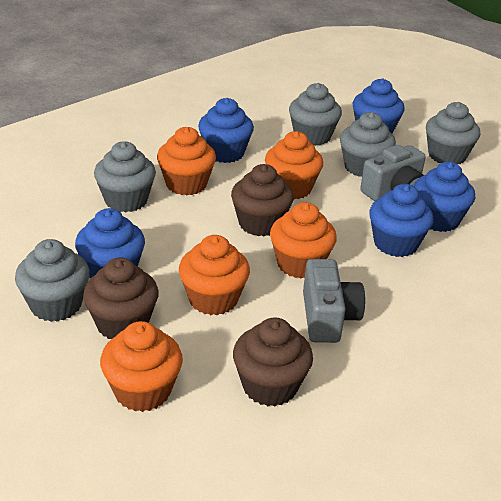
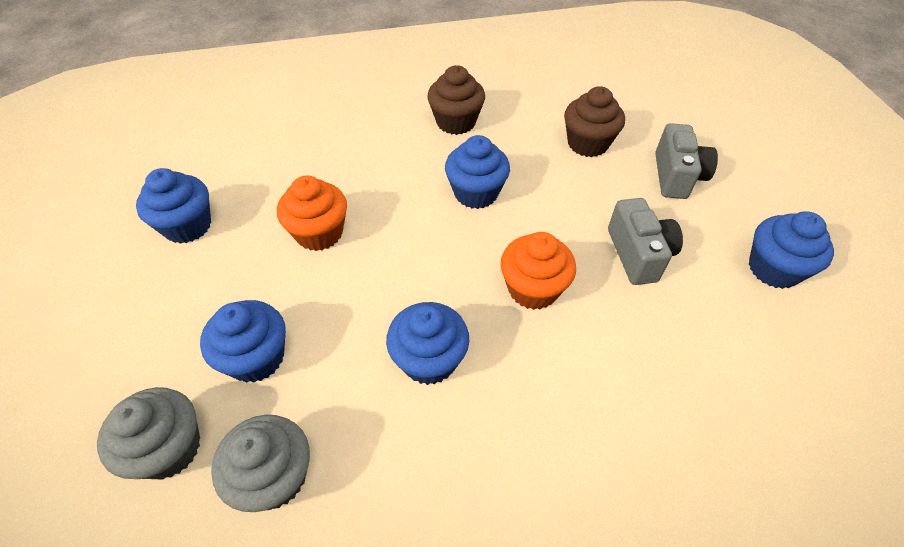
brown cupcake: 3 -> 2
grey cupcake: 5 -> 2
orange cupcake: 5 -> 2

